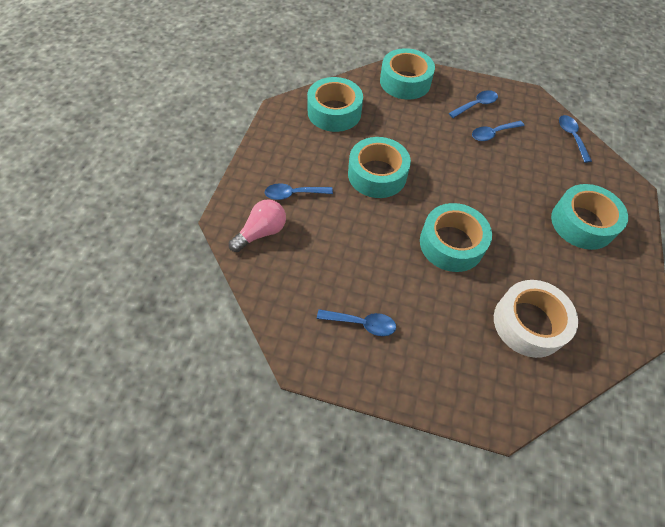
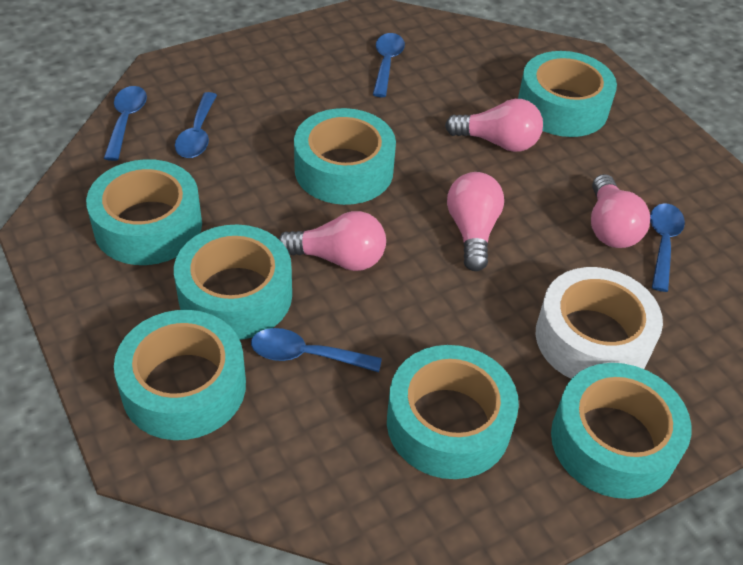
pink light bulb: 1 -> 4
turquoise tape: 5 -> 7

